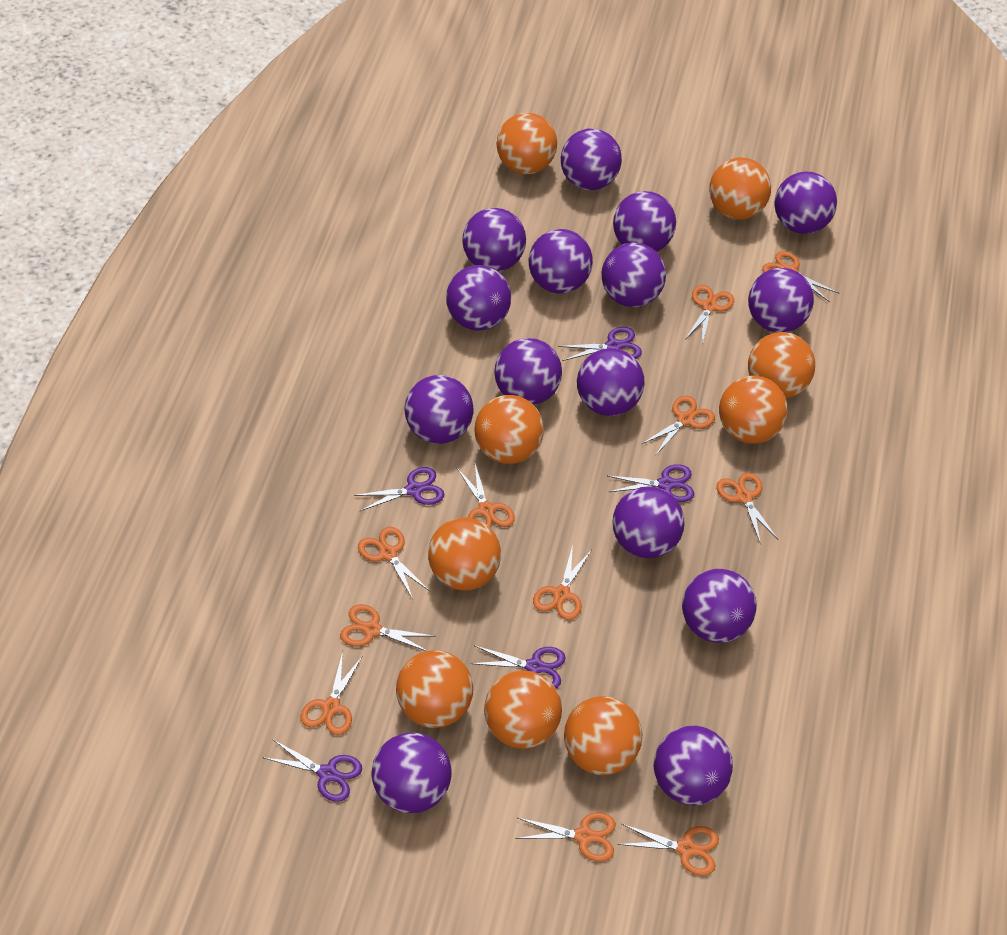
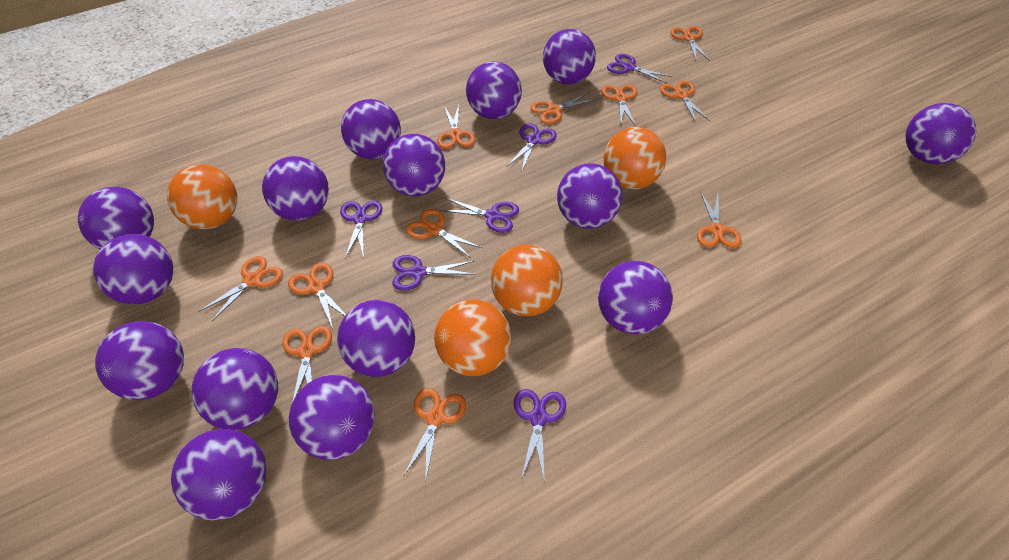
orange ball: 9 -> 4
purple scissors: 5 -> 6

